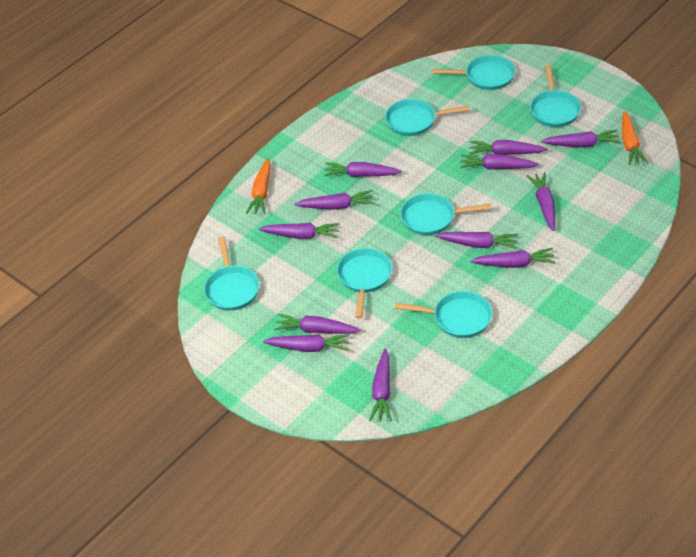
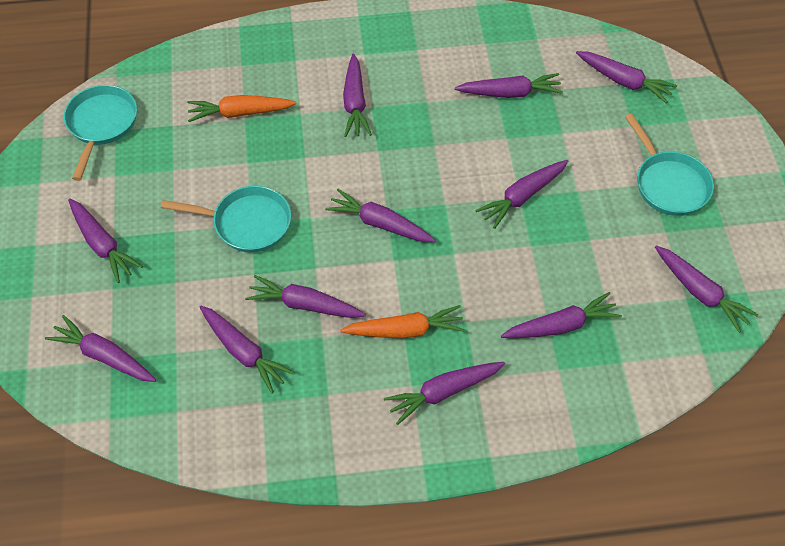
turquoise pan: 7 -> 3

